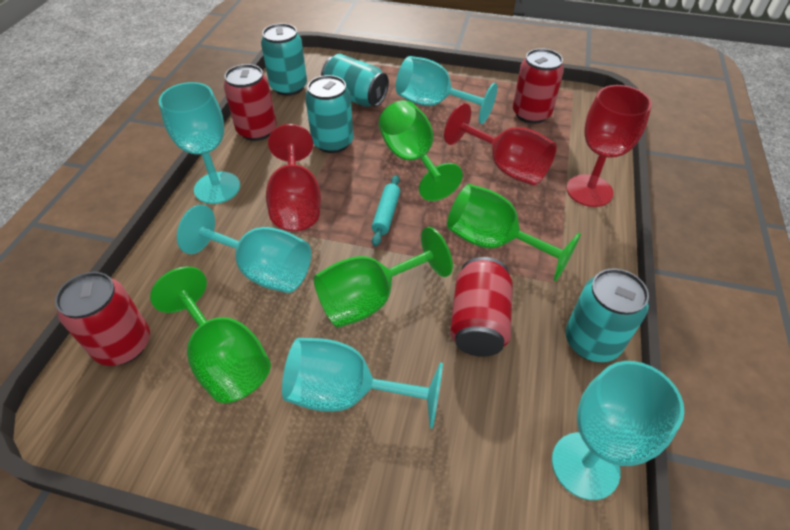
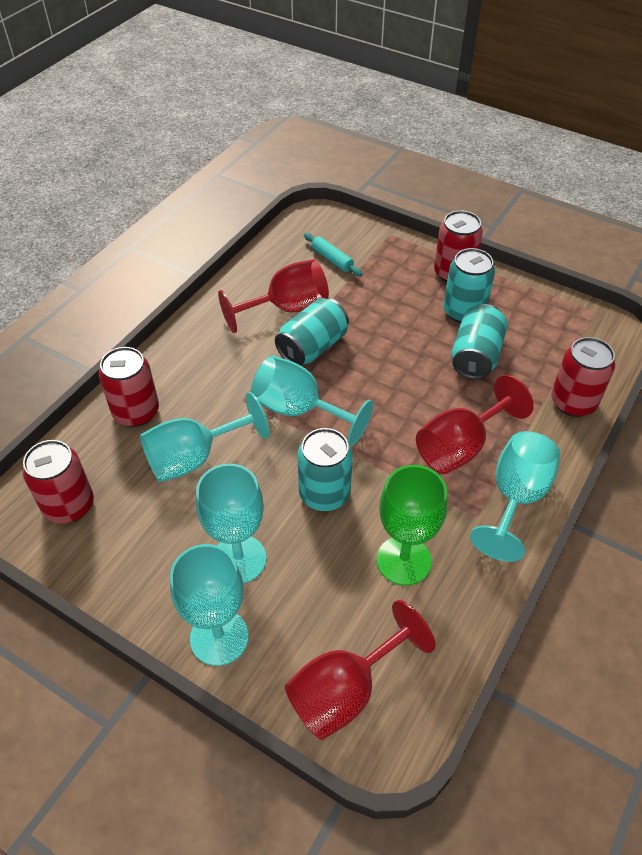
green goblet: 4 -> 1

